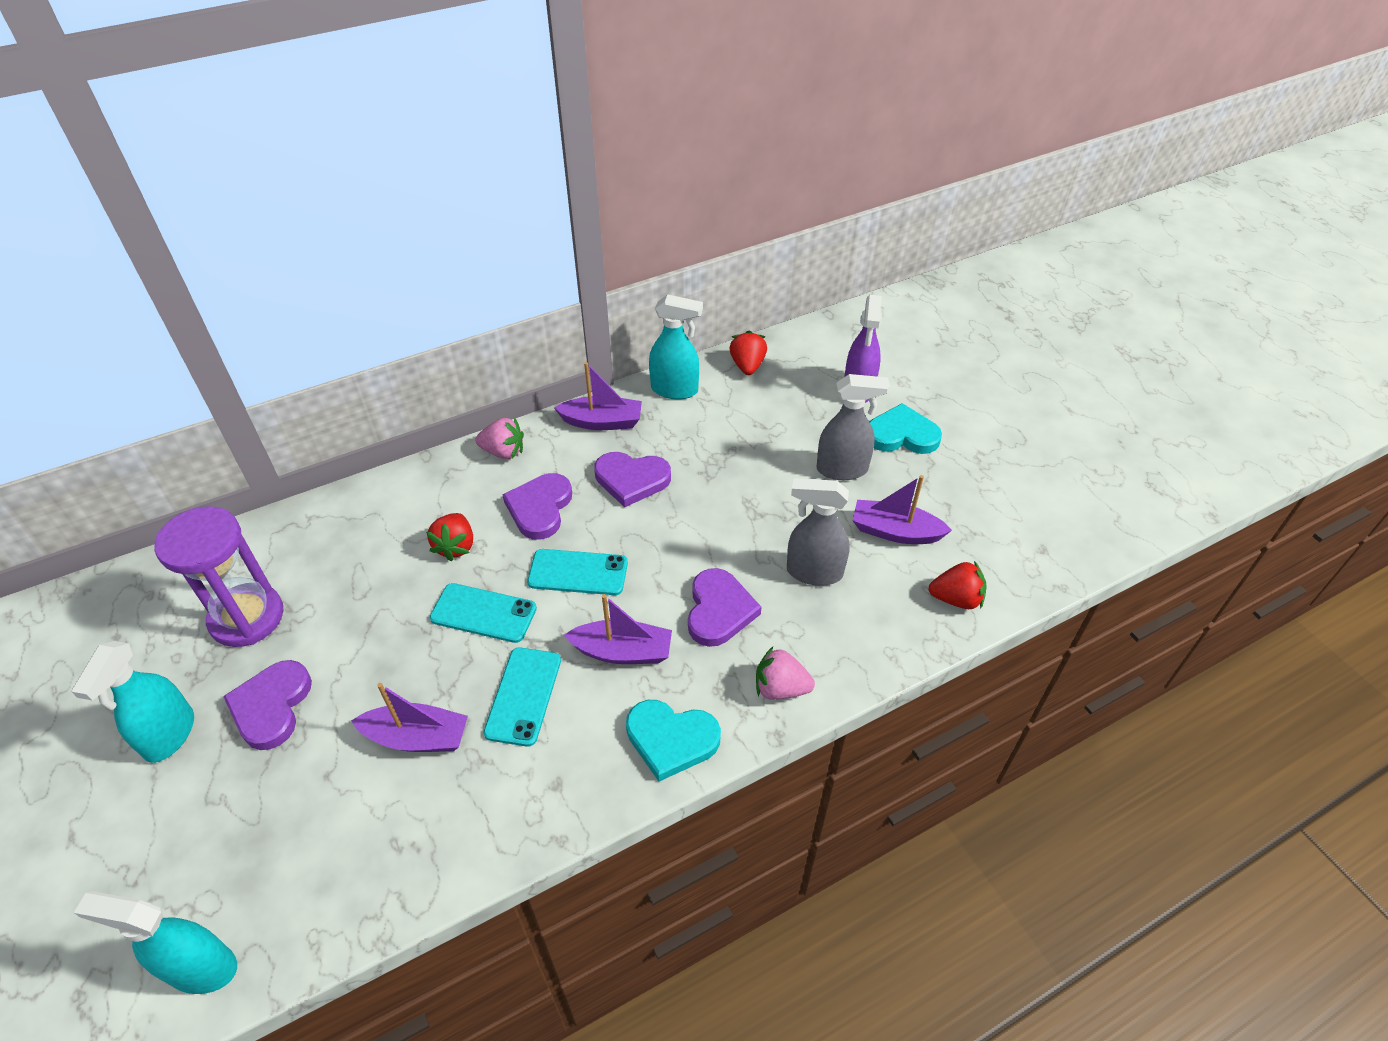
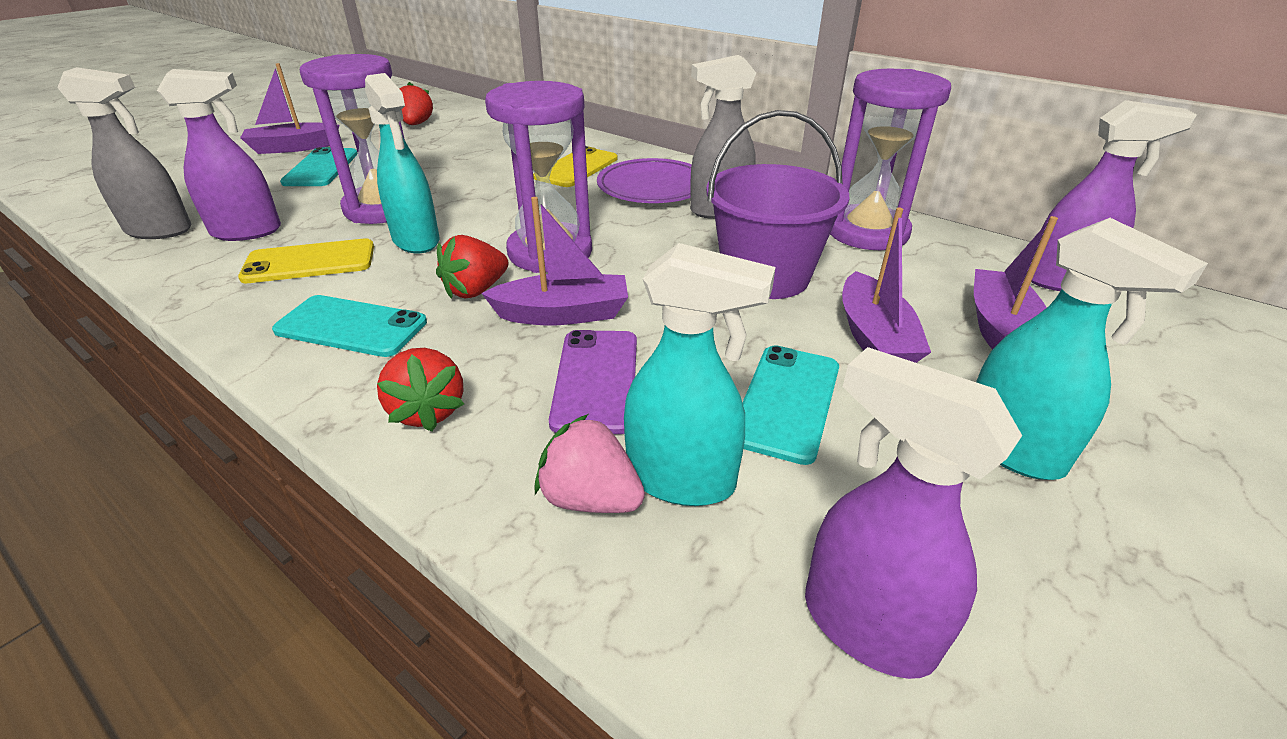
pink strawberry: 2 -> 1
purple bucket: 0 -> 1
purple heart: 4 -> 0
purple hourglass: 1 -> 3
purple phone: 0 -> 1
purple plate: 0 -> 1
purple spray bottle: 1 -> 3
turquoise heart: 2 -> 0
yellow phone: 0 -> 2

